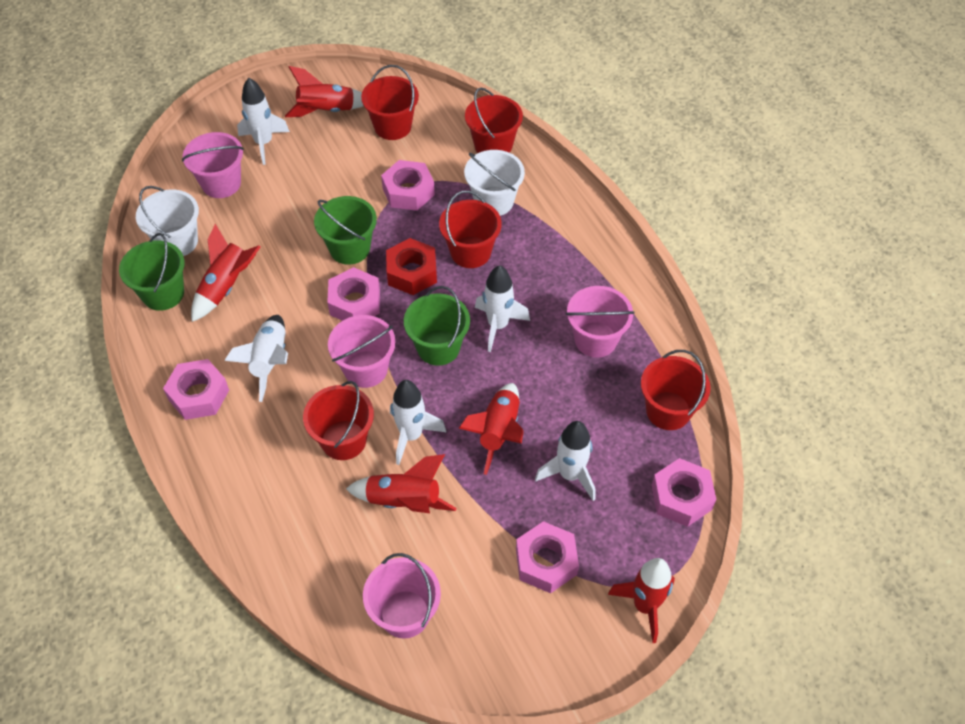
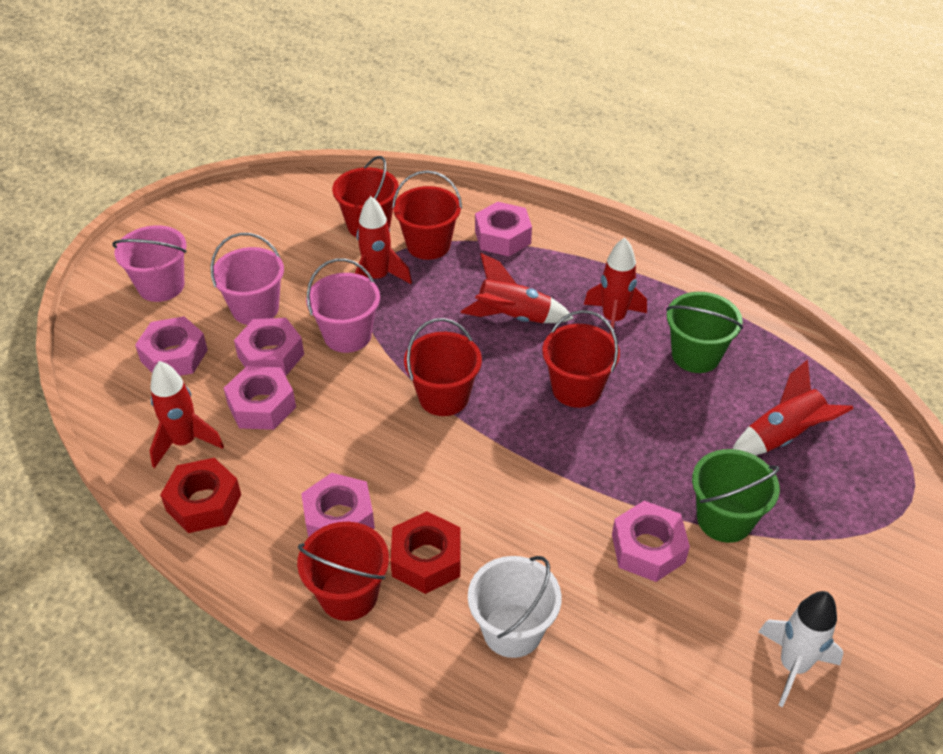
green bucket: 3 -> 2
pink bucket: 4 -> 3
pink nut: 5 -> 6
red nut: 1 -> 2
white bucket: 2 -> 1
white rocket: 5 -> 1

